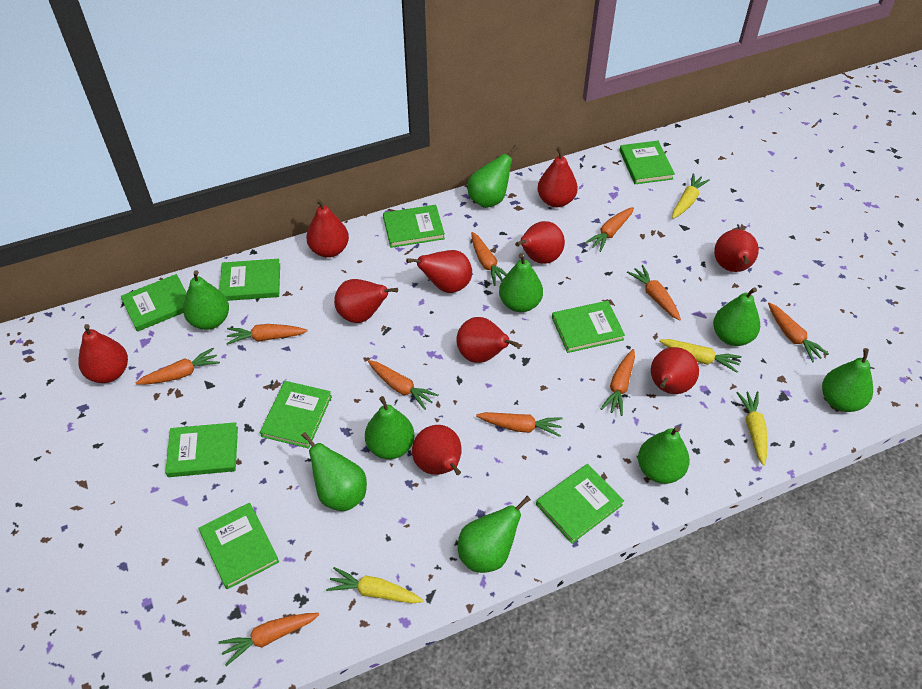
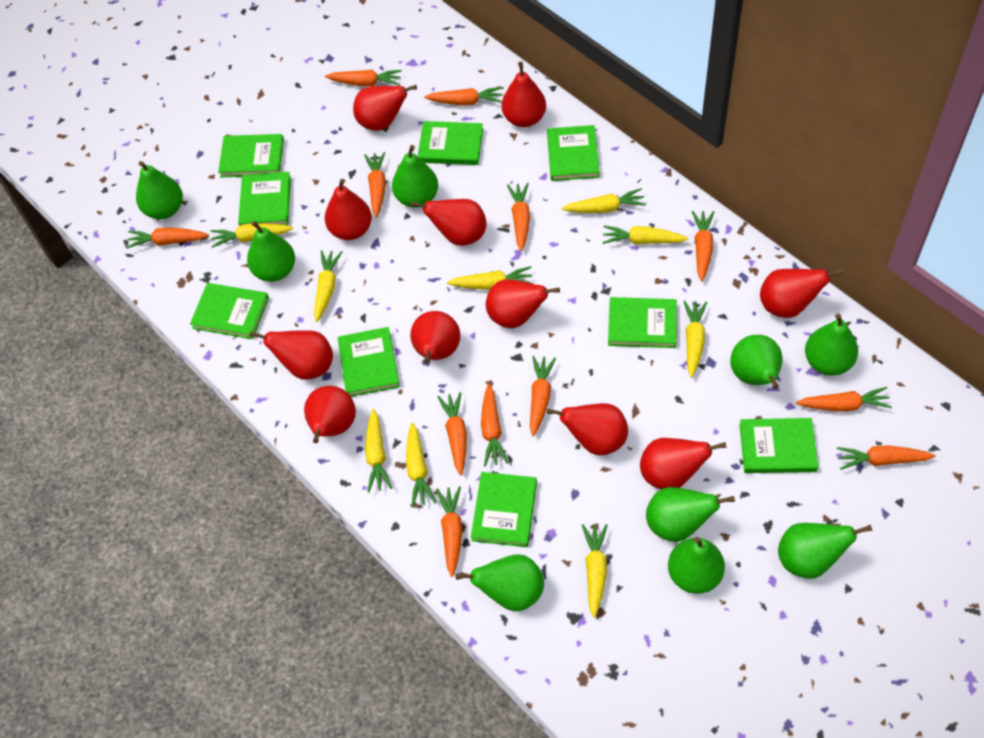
orange carrot: 10 -> 12
red pear: 10 -> 11
yellow carrot: 4 -> 9

